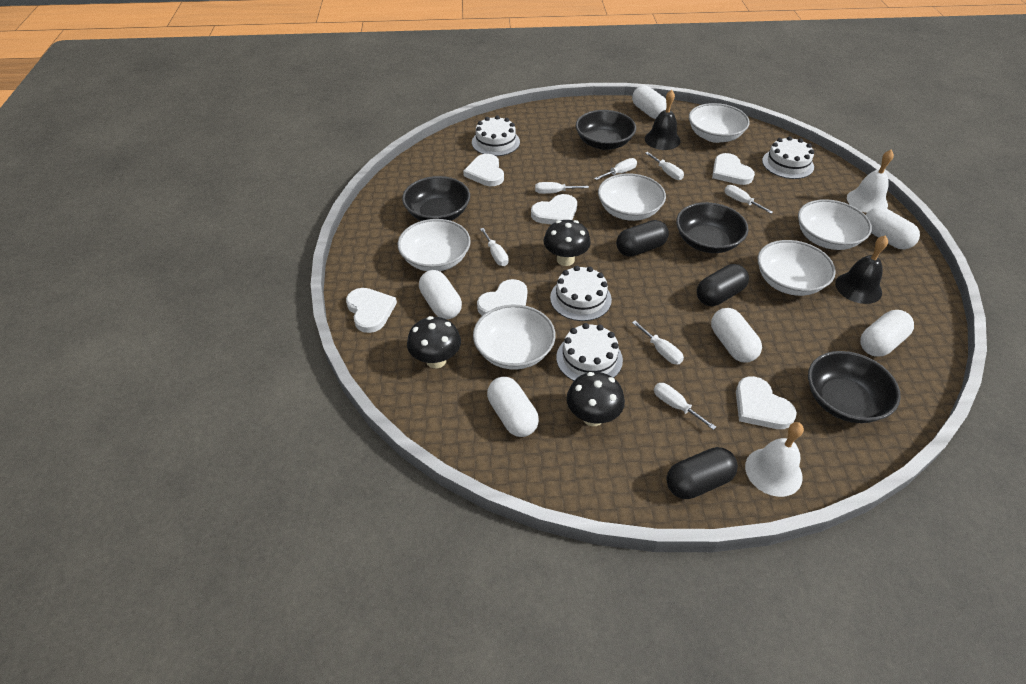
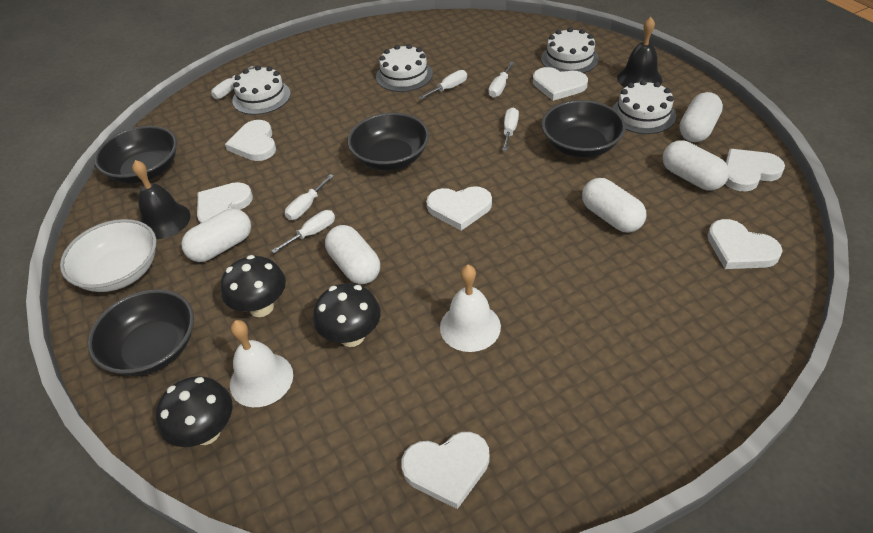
black capsule: 3 -> 0
white bowl: 6 -> 1
white capsule: 6 -> 5
white heart: 6 -> 7
white screwdriver: 7 -> 6

